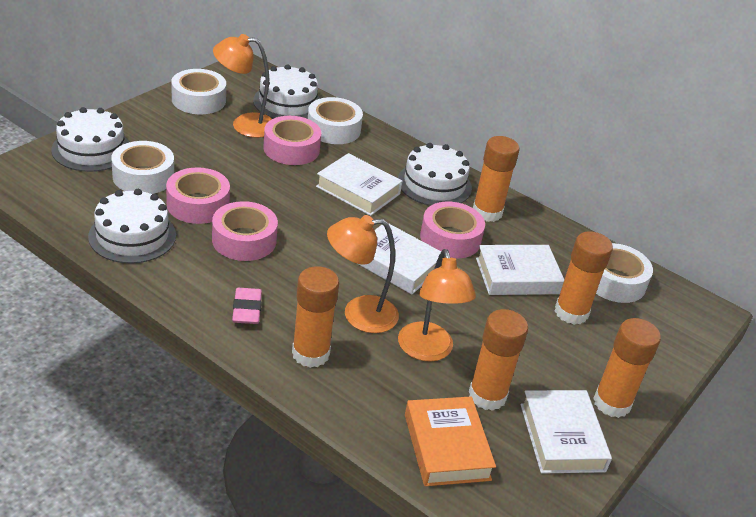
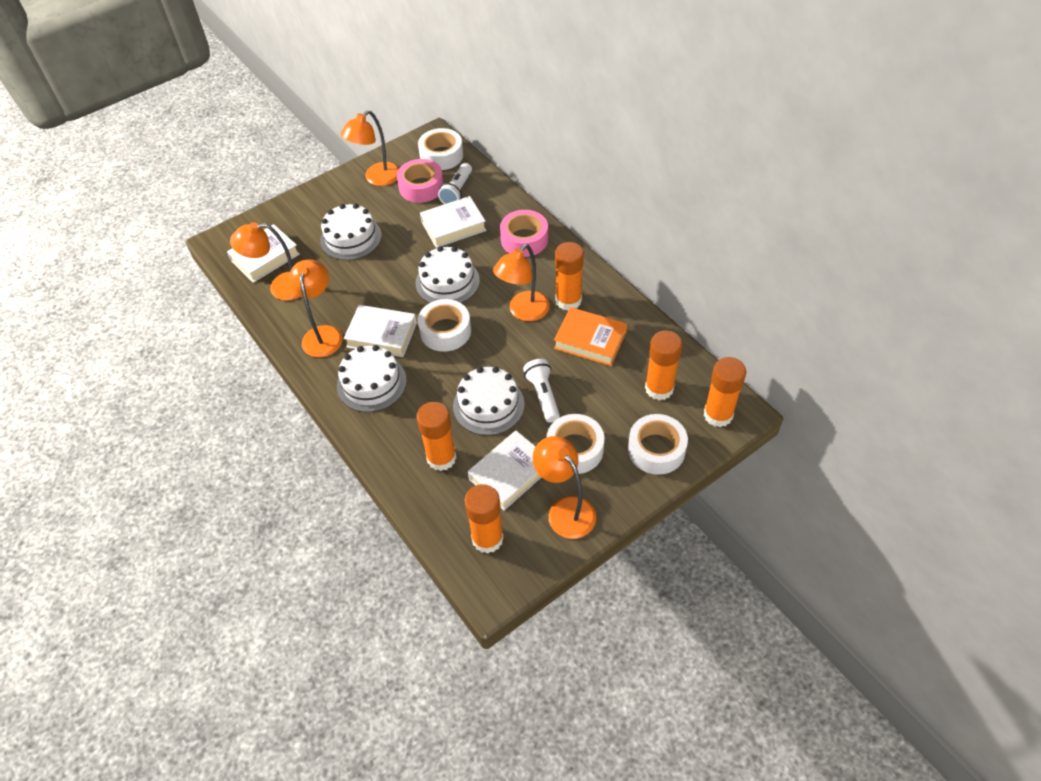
orange lamp: 3 -> 5
pink eraser: 1 -> 0
pink tape: 4 -> 2
white flashlight: 0 -> 2

